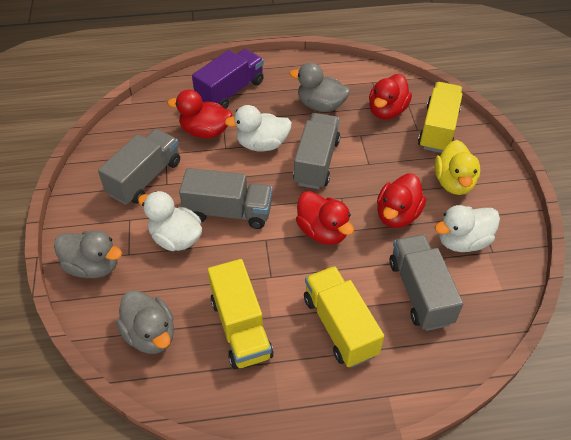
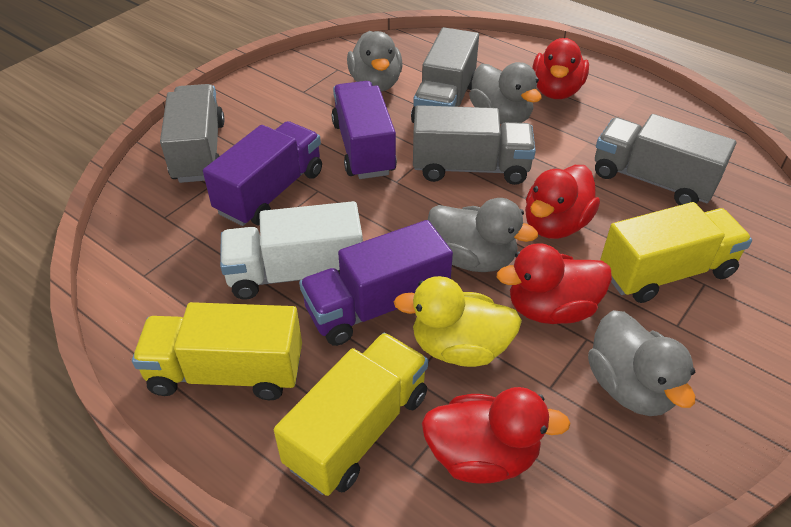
grey duck: 3 -> 4
purple truck: 1 -> 3
white duck: 3 -> 0
white truck: 0 -> 1

